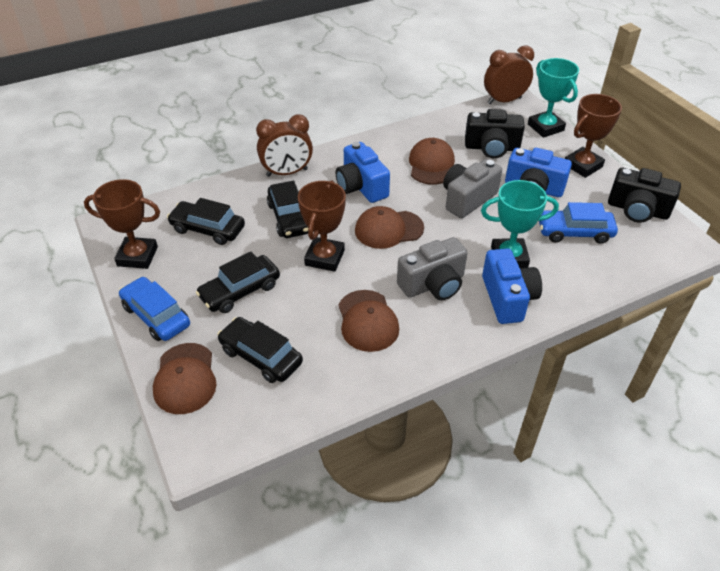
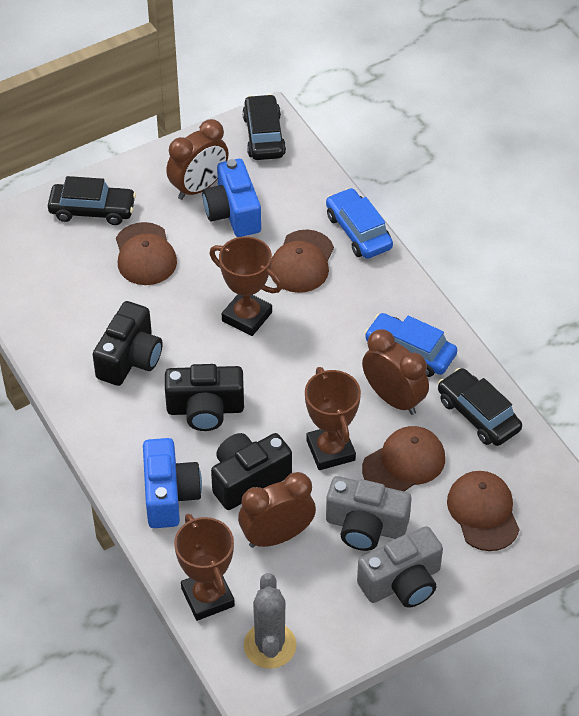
black camera: 2 -> 3
black car: 4 -> 3
blue camera: 3 -> 2
brown clock: 2 -> 3
grey cactus: 0 -> 1
turquoise trophy: 2 -> 0

